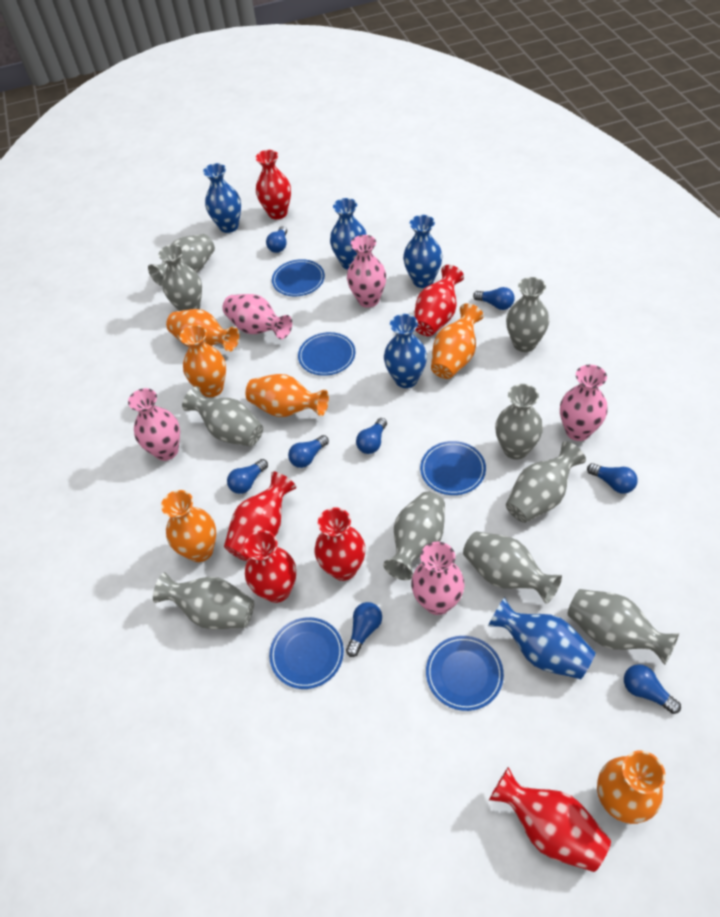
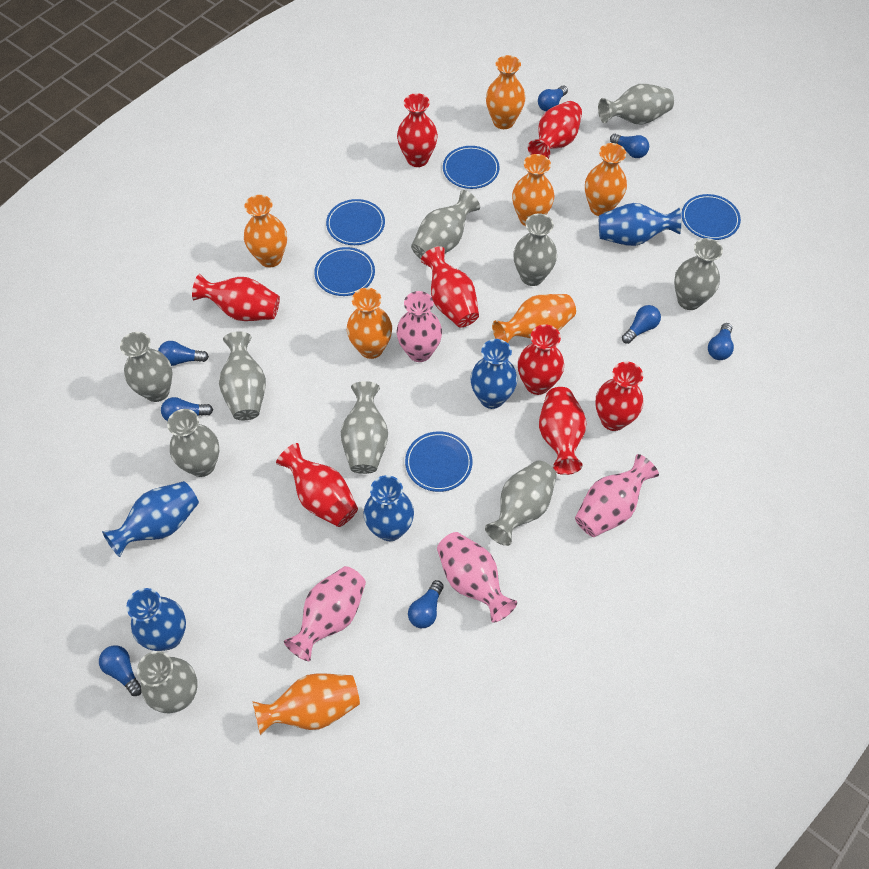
orange vase: 6 -> 7
pink vase: 5 -> 4
red vase: 6 -> 8

